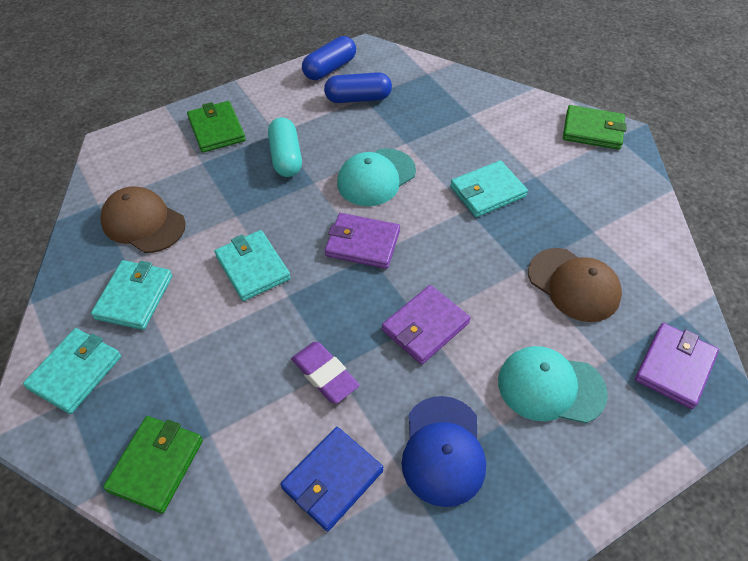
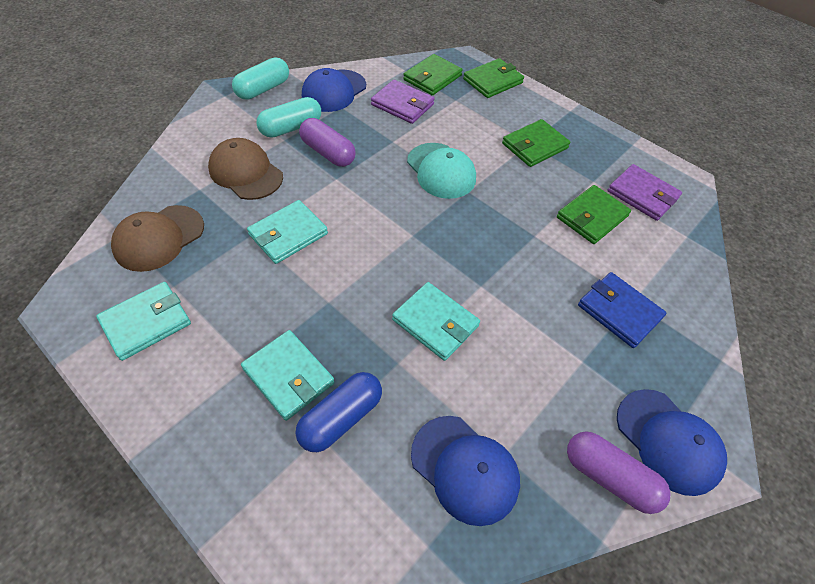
blue cap: 1 -> 3
blue capsule: 2 -> 1
green wallet: 3 -> 4
purple capsule: 0 -> 2
purple eraser: 1 -> 0
purple wallet: 3 -> 2
turquoise cap: 2 -> 1
turquoise capsule: 1 -> 2

